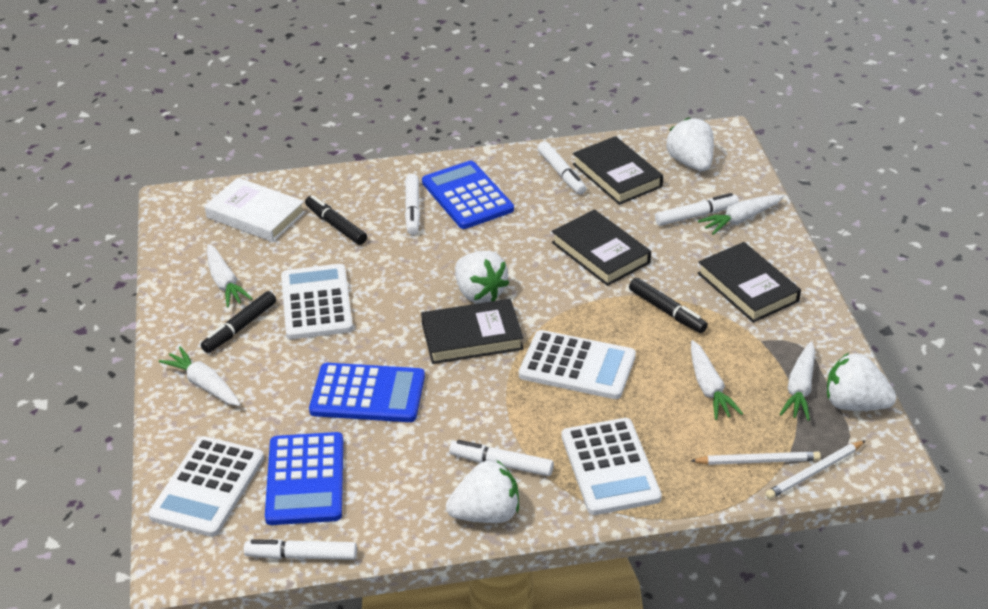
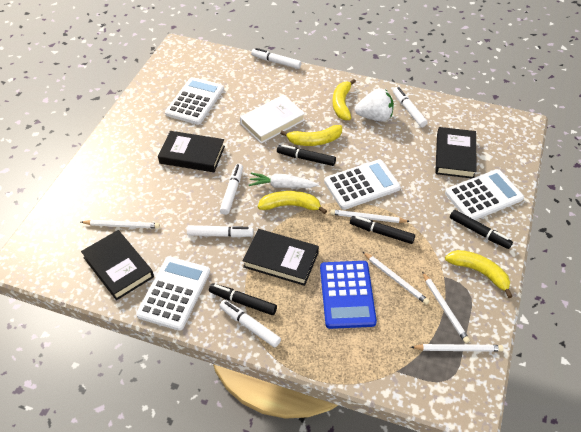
black marker: 3 -> 4
blue calculator: 3 -> 1
white carrot: 5 -> 1
white pencil: 2 -> 5
white strawberry: 4 -> 1
yellow banana: 0 -> 4

